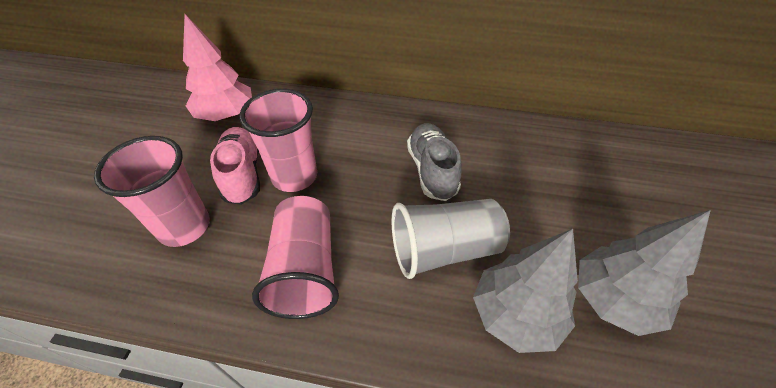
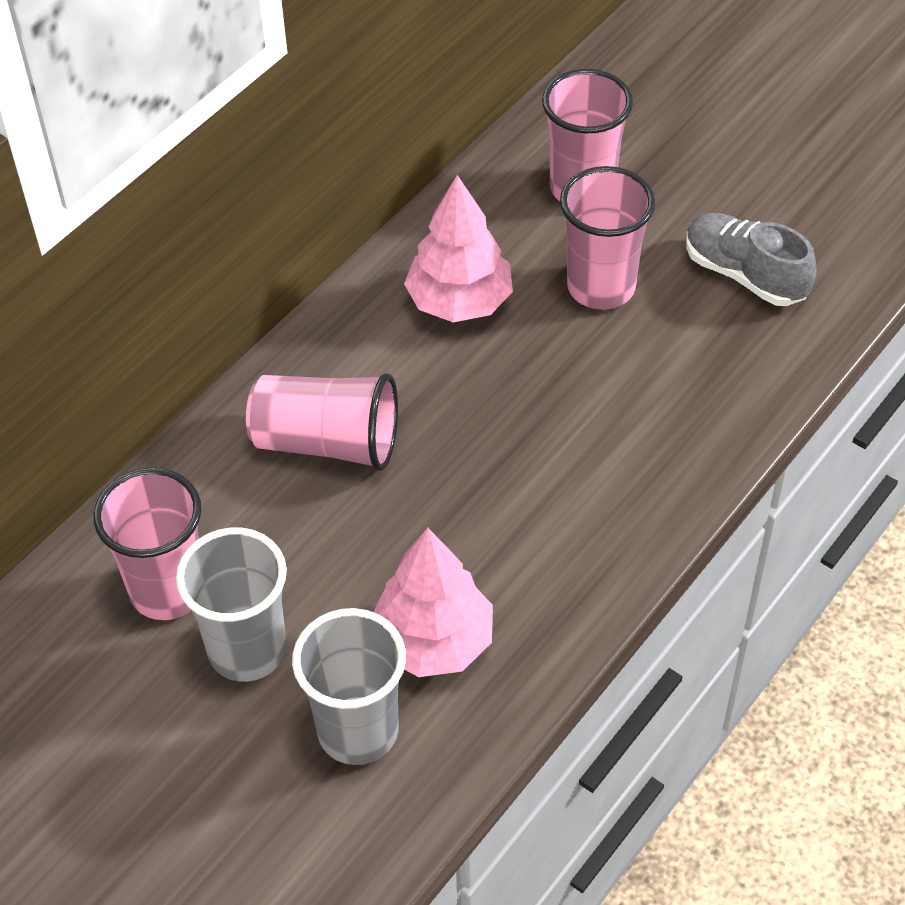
grey cup: 1 -> 2
grey tree: 2 -> 0
pink cup: 3 -> 4
pink shoe: 1 -> 0
pink tree: 1 -> 2

